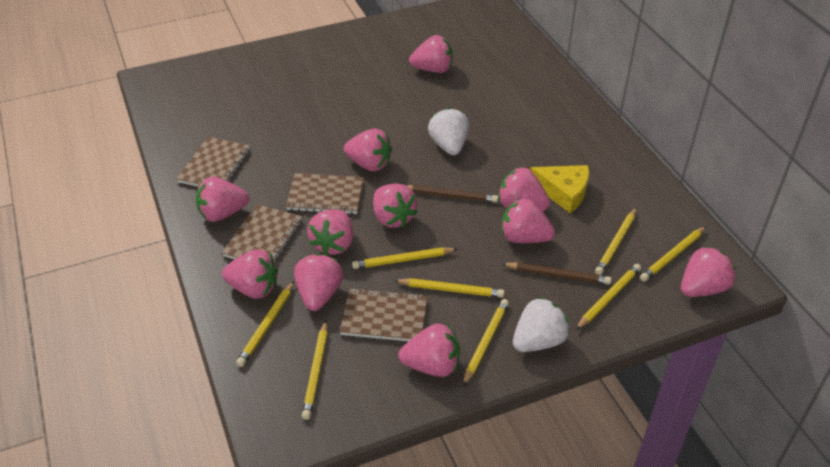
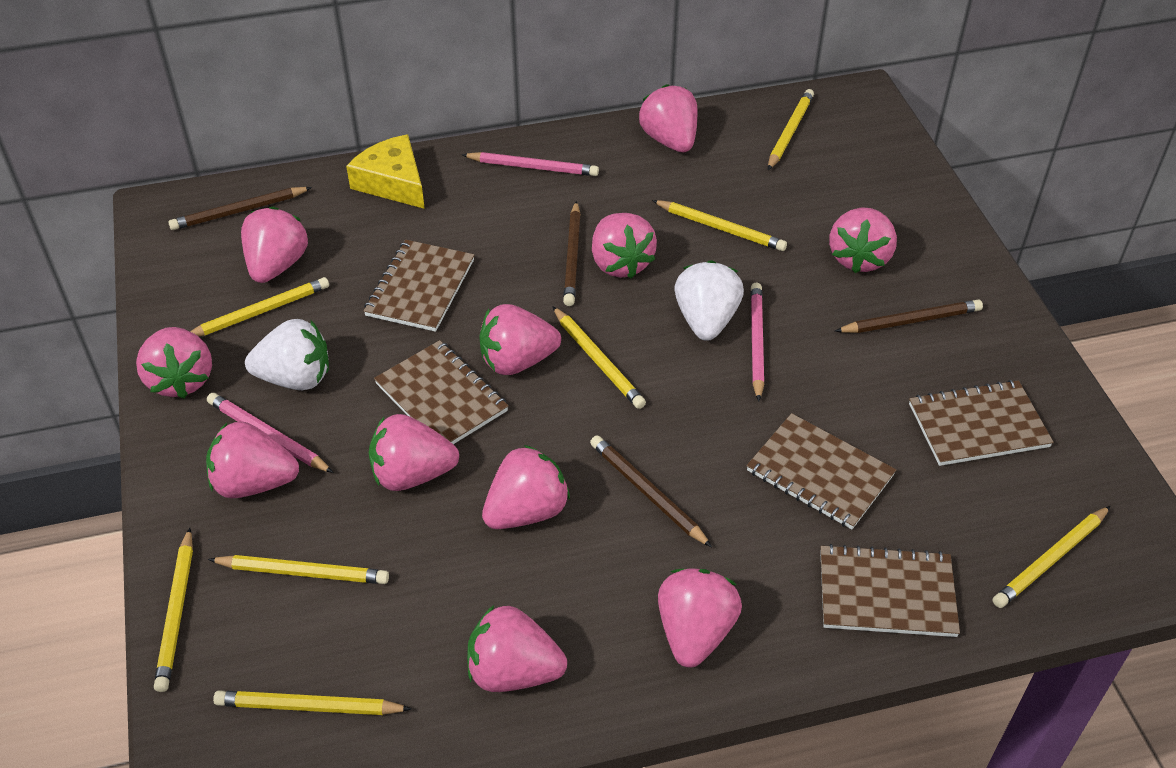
brown notebook: 4 -> 5
brown pencil: 2 -> 4
pink pencil: 0 -> 3

